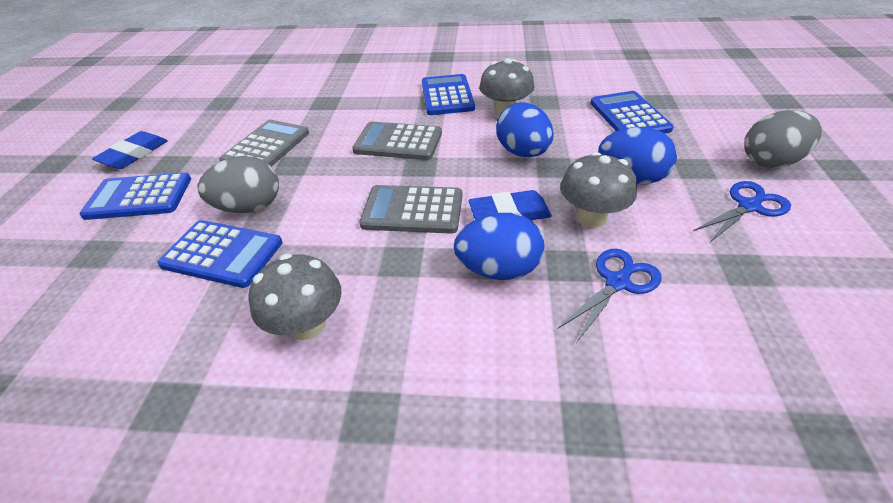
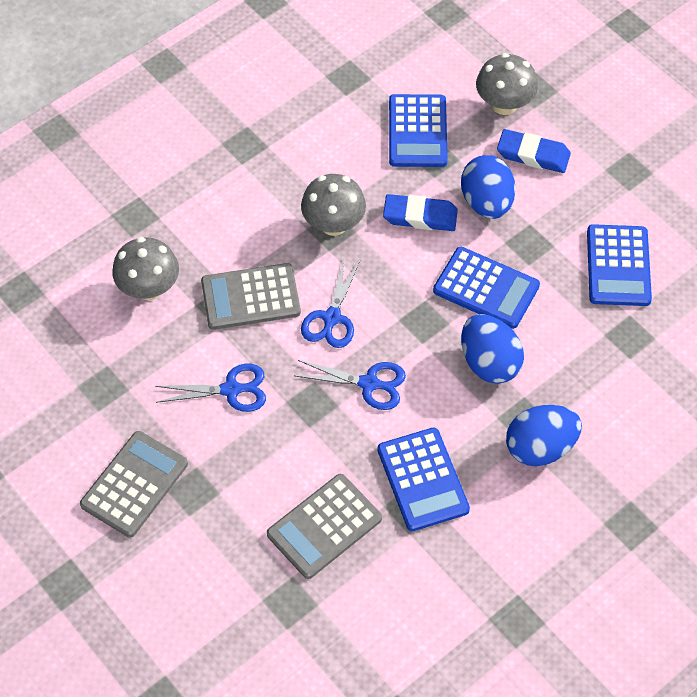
blue scissors: 2 -> 3
grey egg: 2 -> 0

